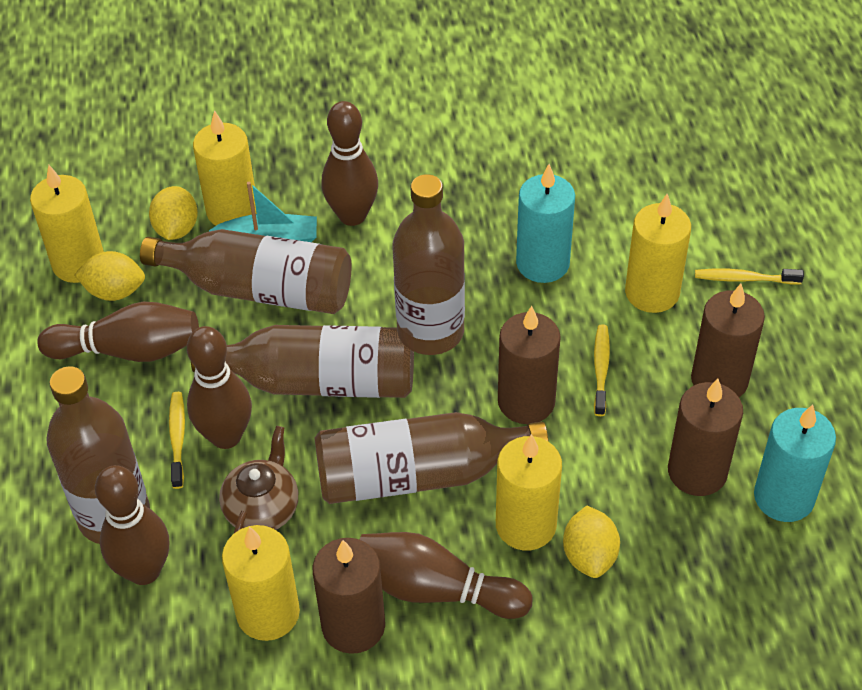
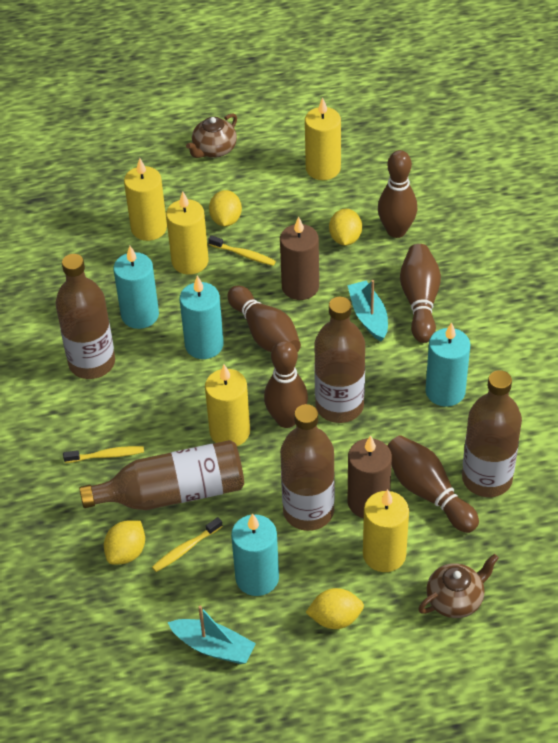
brown candle: 4 -> 2
brown teapot: 1 -> 2
turquoise boat: 1 -> 2
turquoise candle: 2 -> 4
yellow lemon: 3 -> 4

